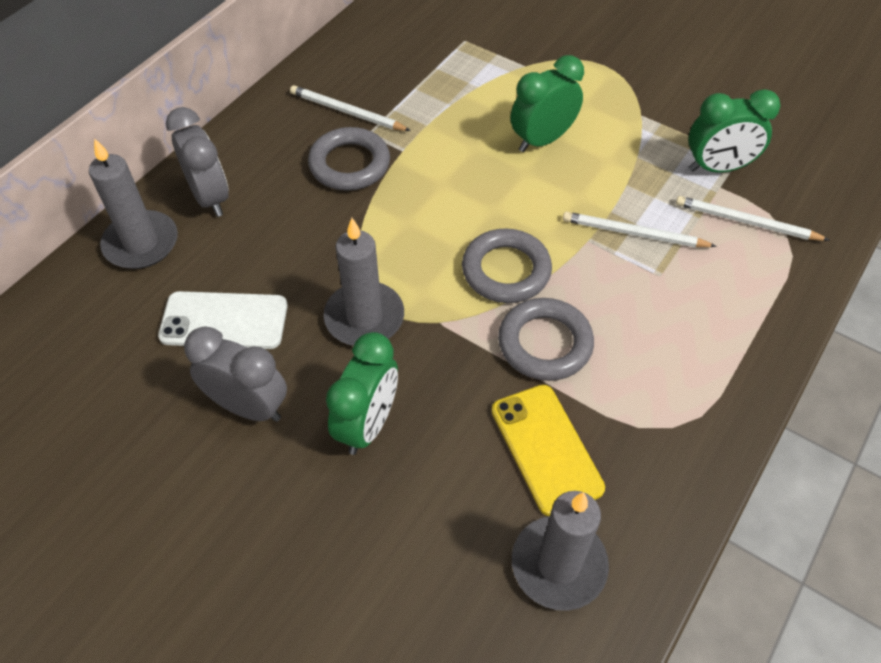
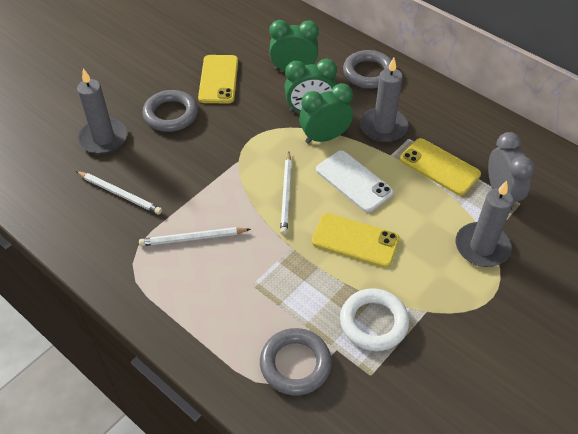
grey clock: 2 -> 1
white ring: 0 -> 1
yellow phone: 1 -> 3

